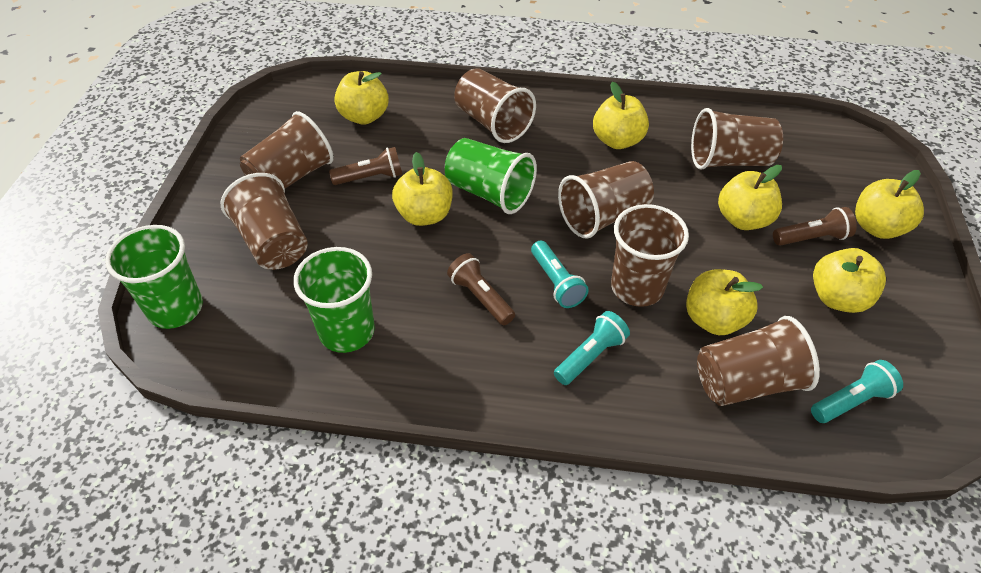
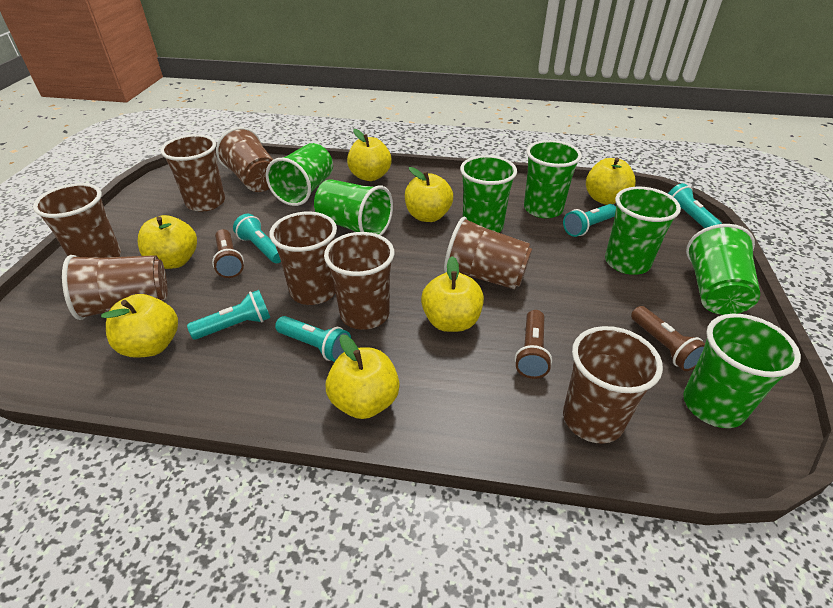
brown cup: 7 -> 8
green cup: 3 -> 7
turquoise flashlight: 3 -> 5

